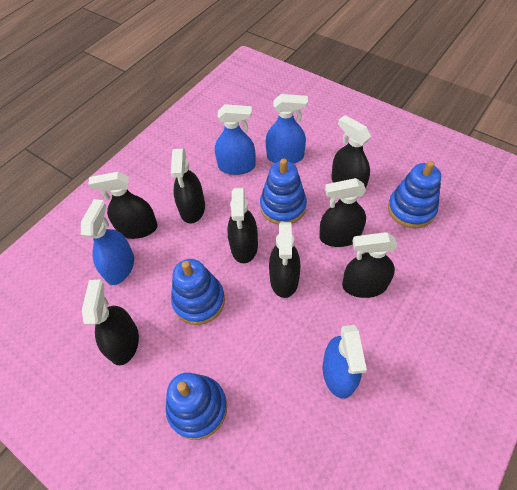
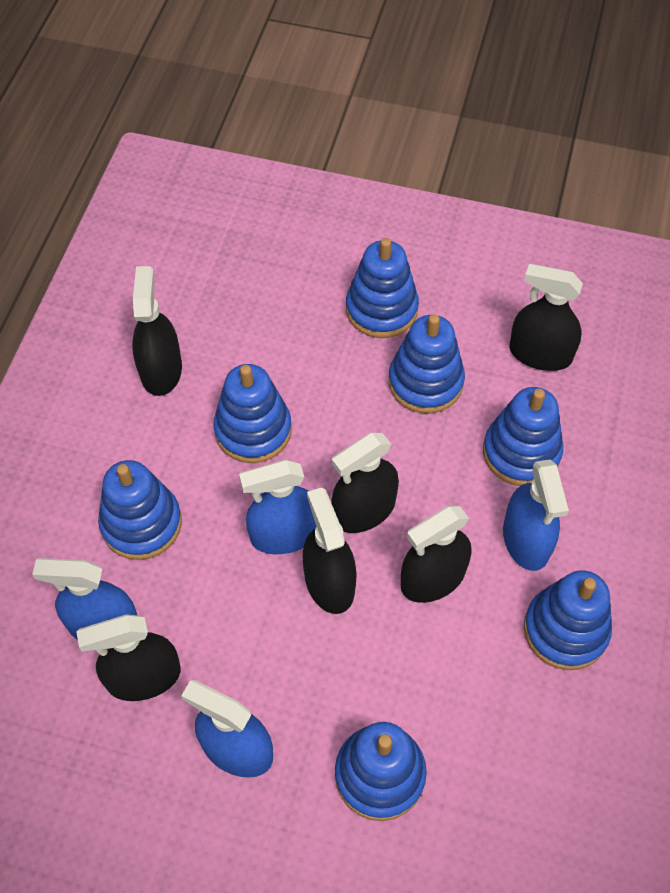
black spray bottle: 8 -> 6
blue stacking toy: 4 -> 7

